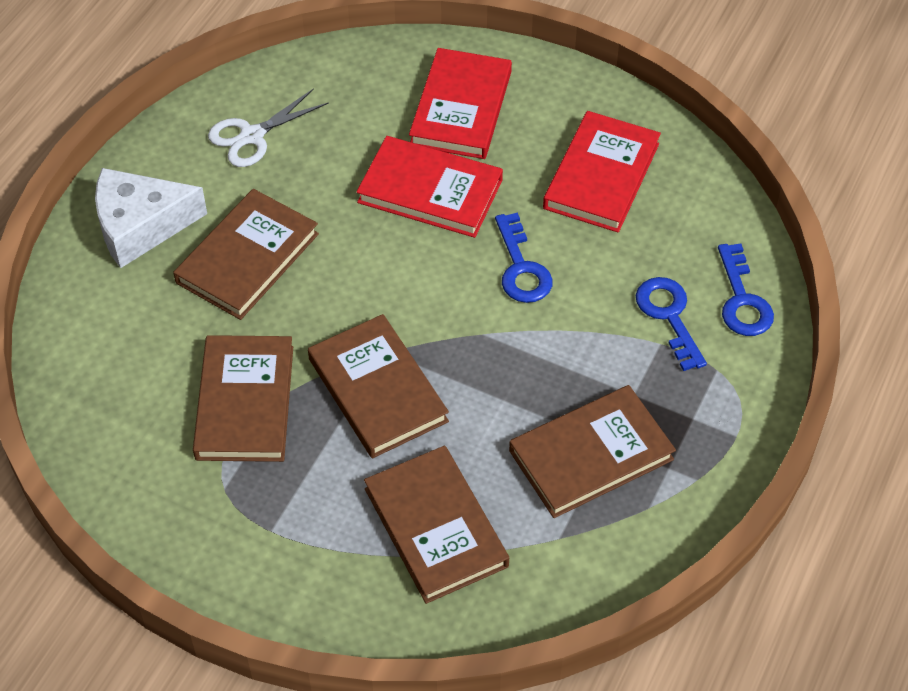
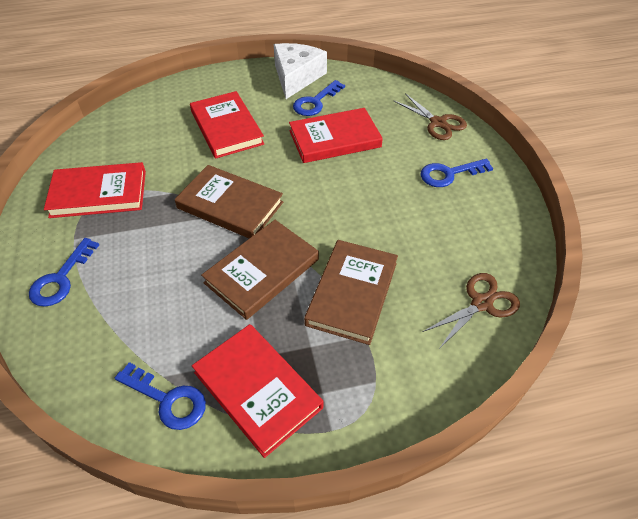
blue key: 3 -> 4
brown book: 5 -> 3
brown scissors: 0 -> 2
red book: 3 -> 4
white scissors: 1 -> 0

